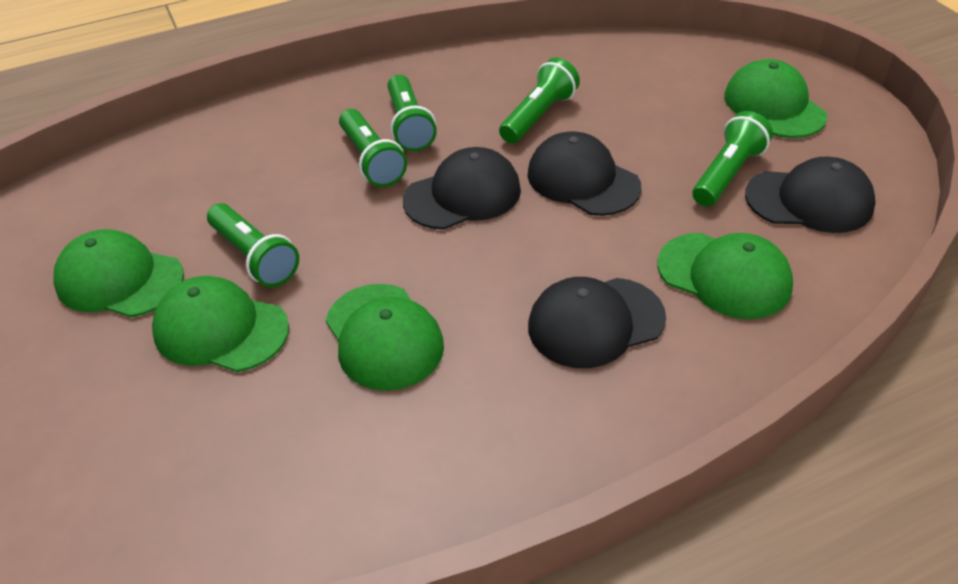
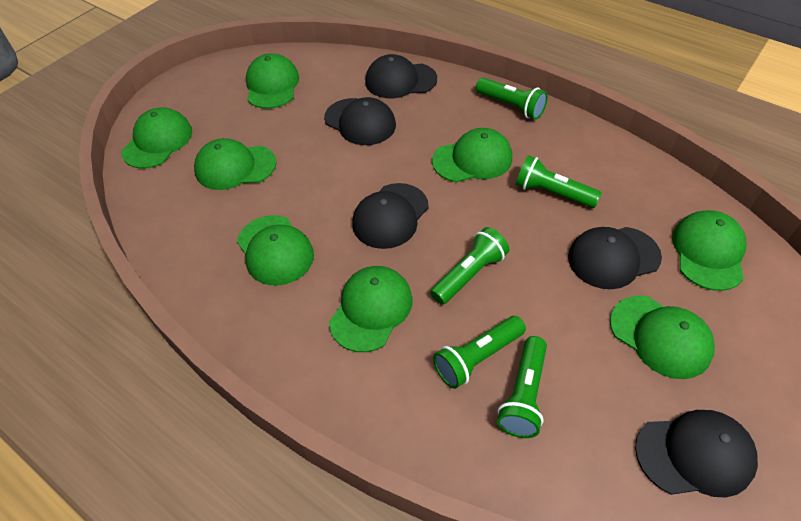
black cap: 4 -> 5
green cap: 5 -> 8

